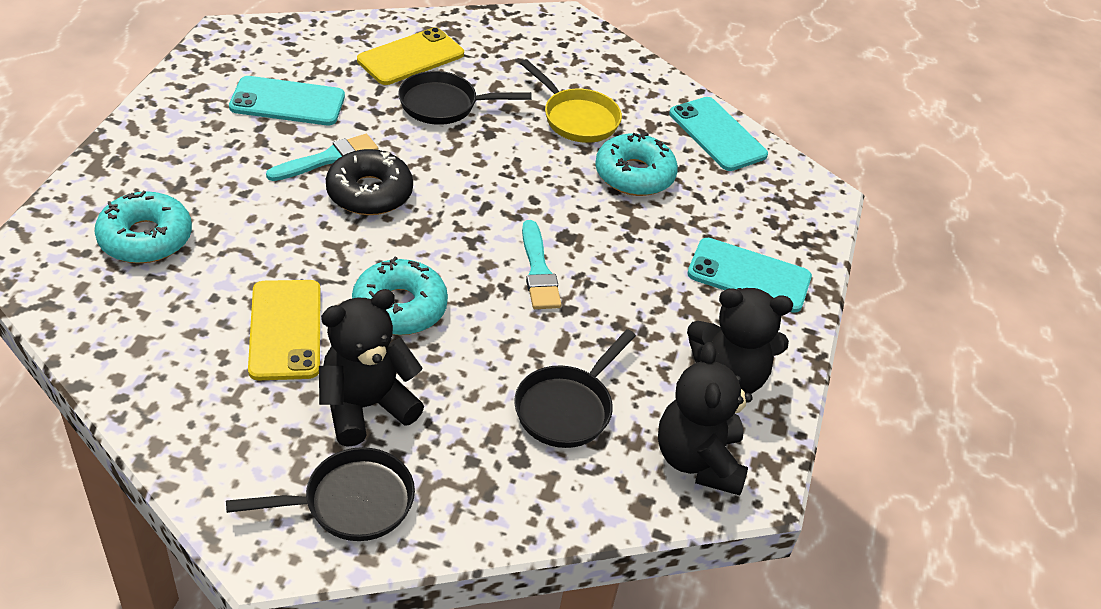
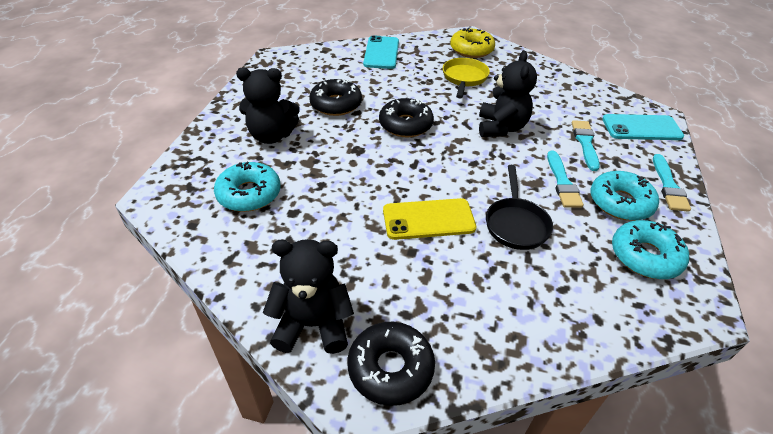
black donut: 1 -> 3
black pan: 3 -> 1
turquoise brush: 2 -> 3
turquoise phone: 3 -> 2
yellow donut: 0 -> 1
yellow phone: 2 -> 1

